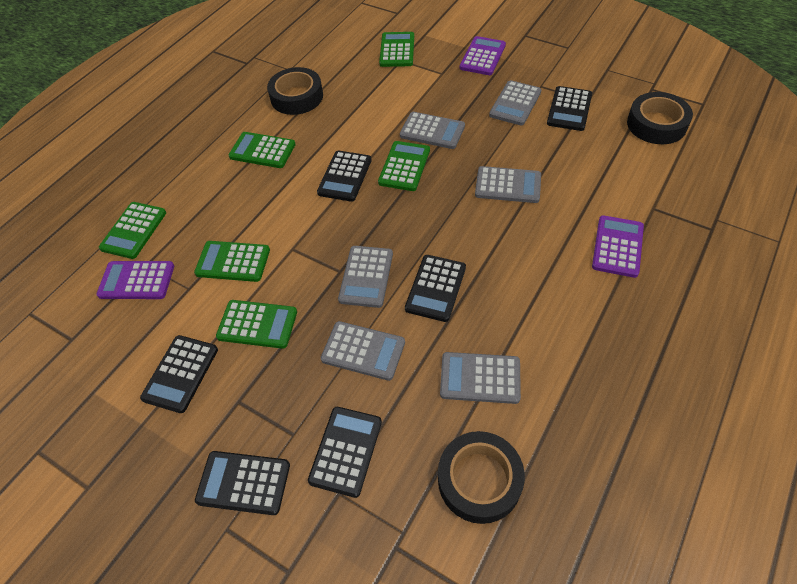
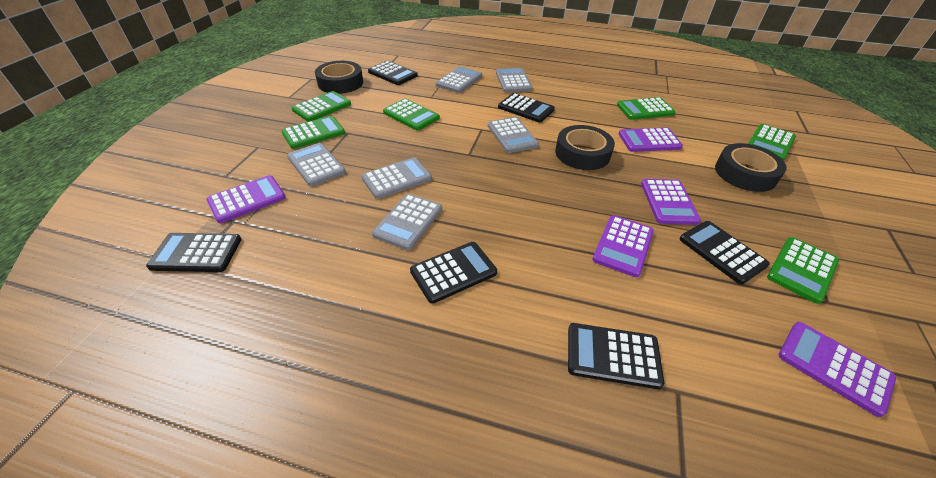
purple calculator: 3 -> 5

